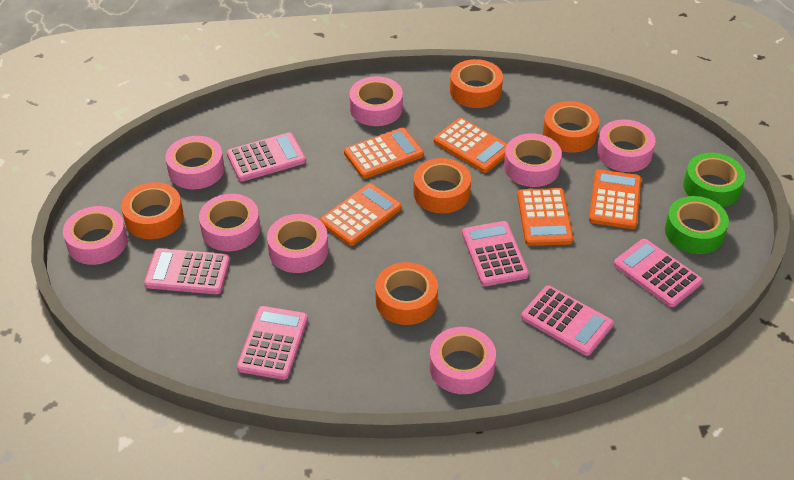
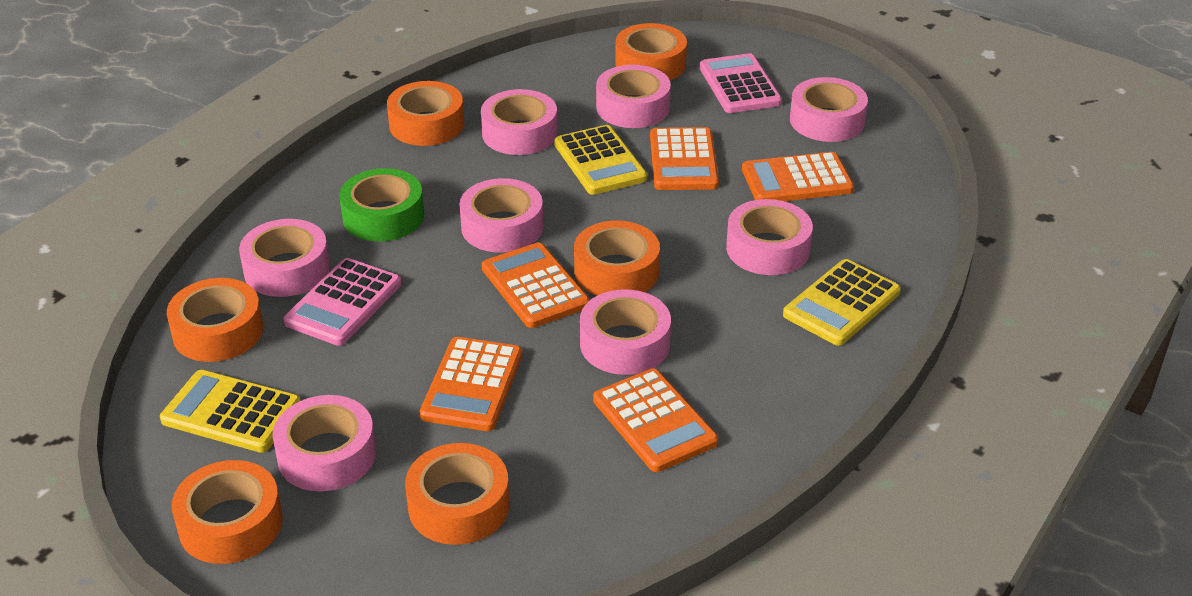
green tape: 2 -> 1
orange tape: 5 -> 6
pink calculator: 6 -> 2
yellow calculator: 0 -> 3

